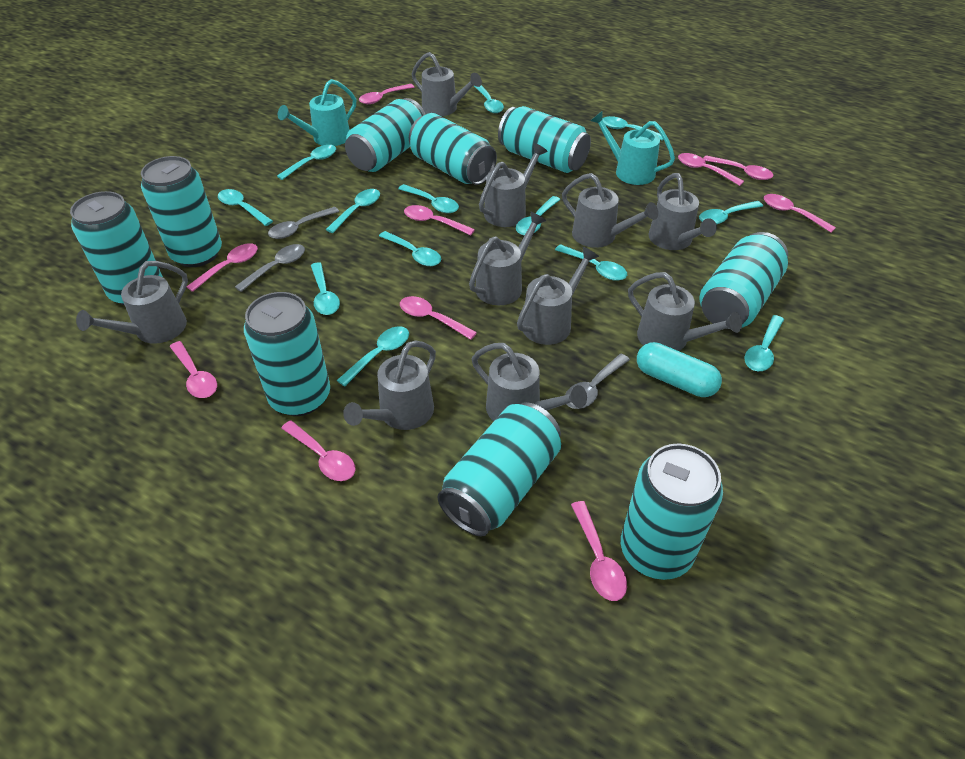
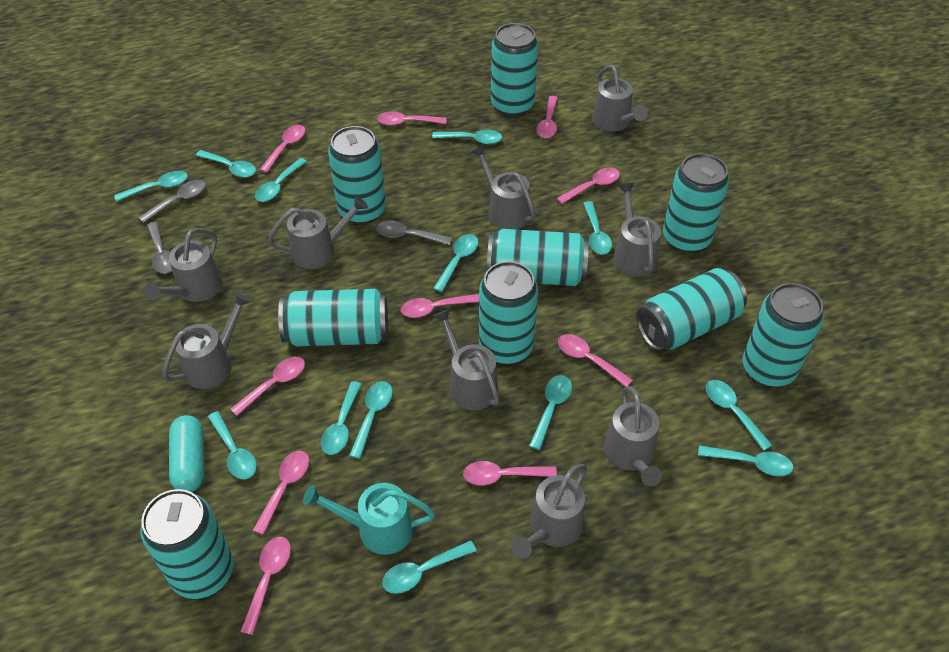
grey watering can: 10 -> 9
turquoise watering can: 2 -> 1

